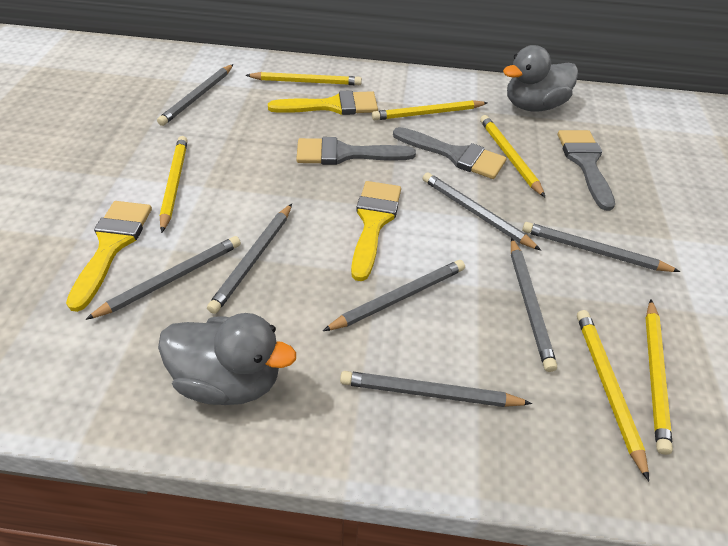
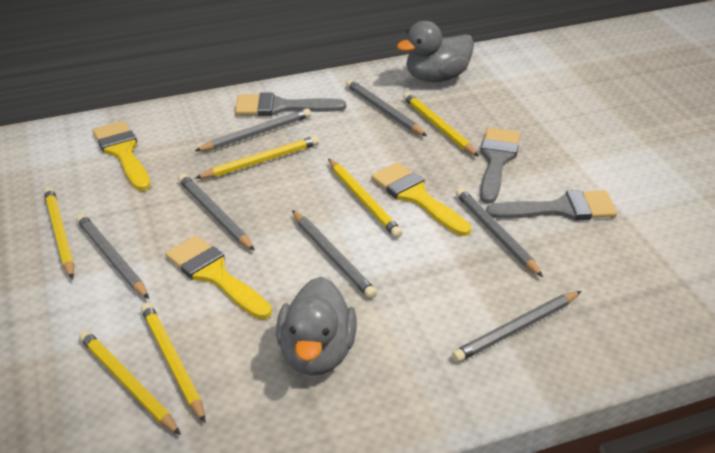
grey pencil: 8 -> 7

